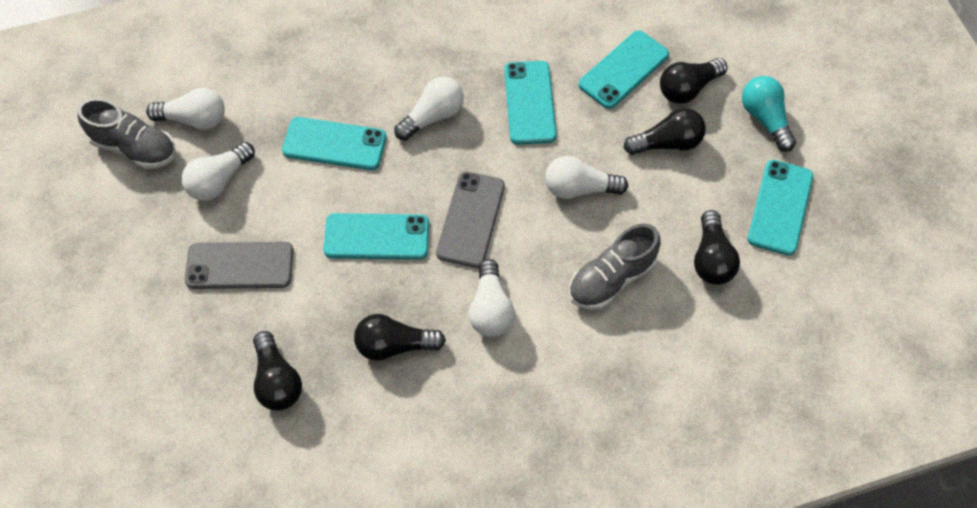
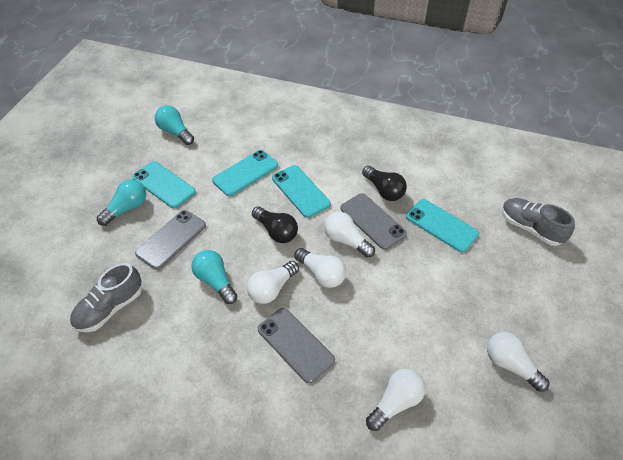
black light bulb: 5 -> 2
grey phone: 2 -> 3
turquoise light bulb: 1 -> 3
turquoise phone: 5 -> 4

